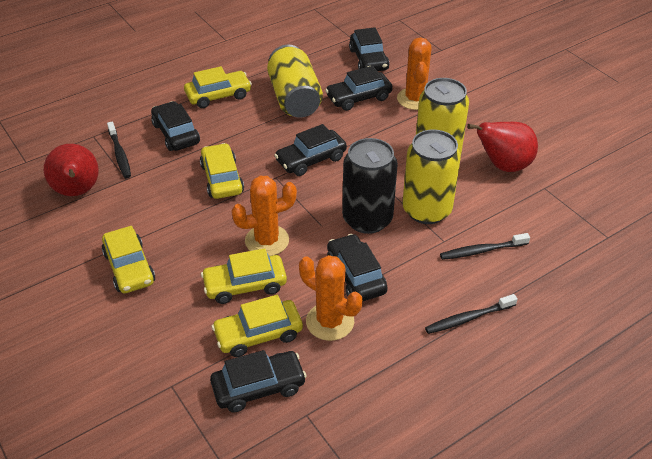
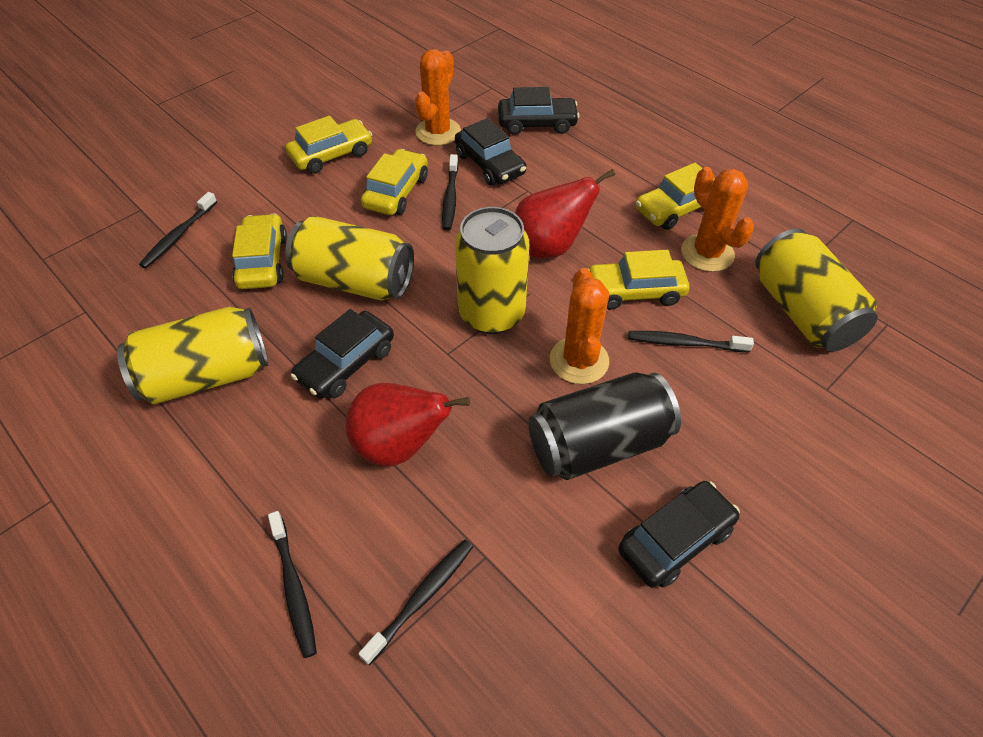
black car: 6 -> 4
black toothbrush: 3 -> 5
yellow can: 3 -> 4

